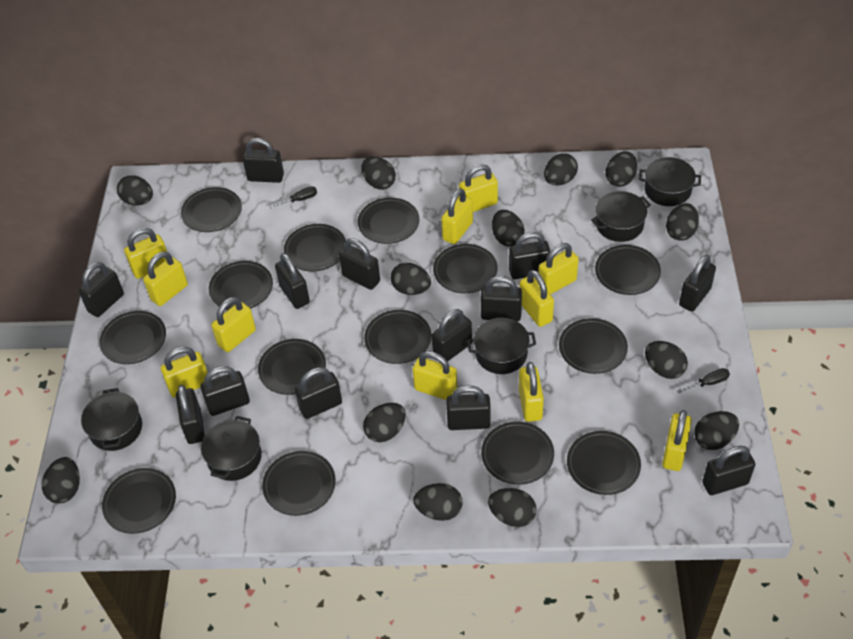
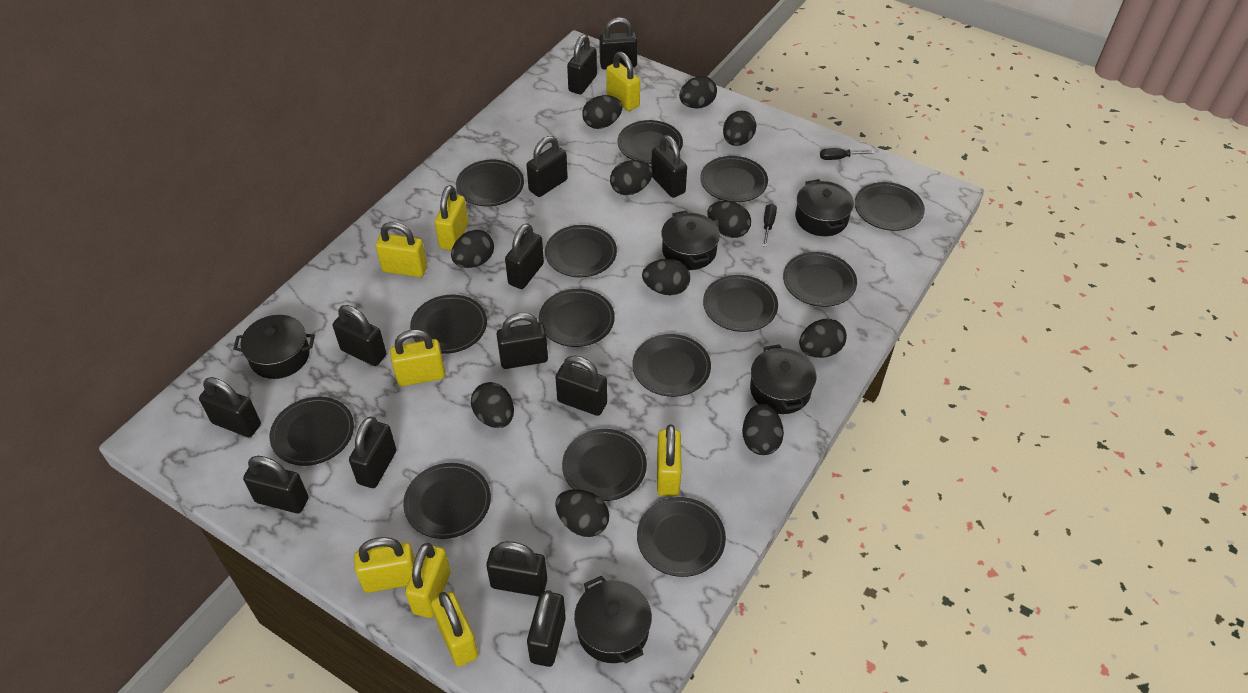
black egg: 13 -> 11
yellow padlock: 11 -> 8

